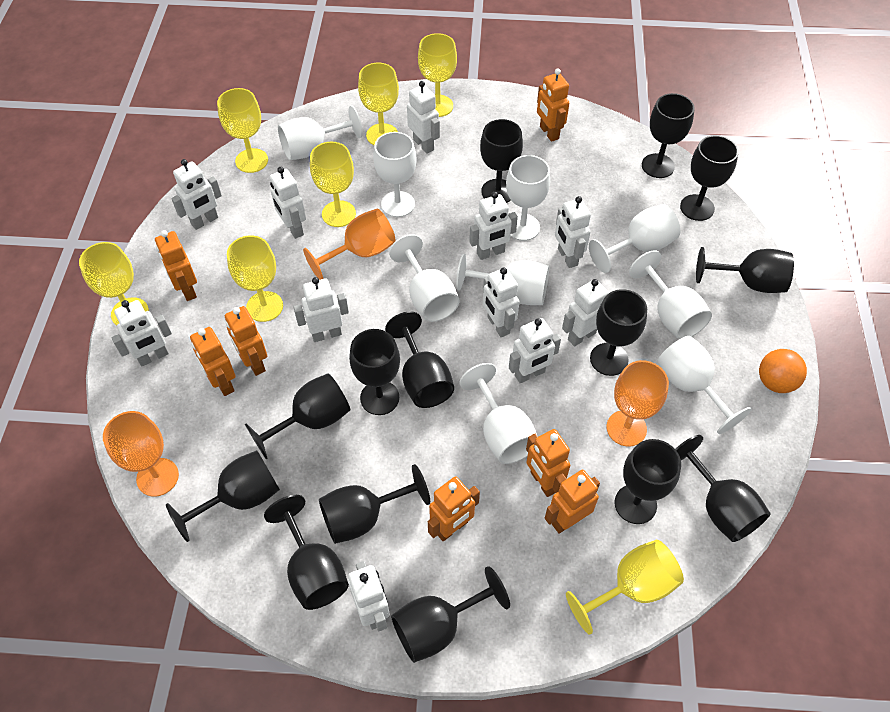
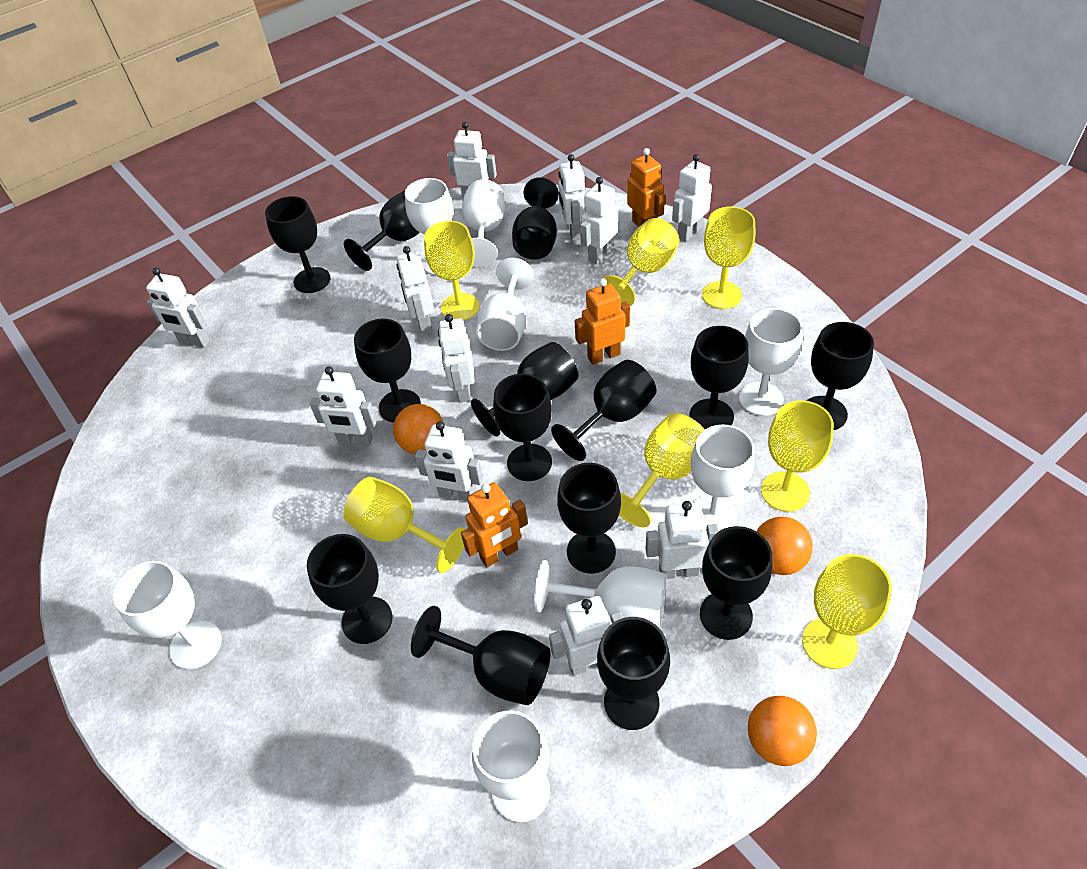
orange ball: 1 -> 3
orange goblet: 3 -> 0
orange robot: 7 -> 3
white goblet: 9 -> 8

